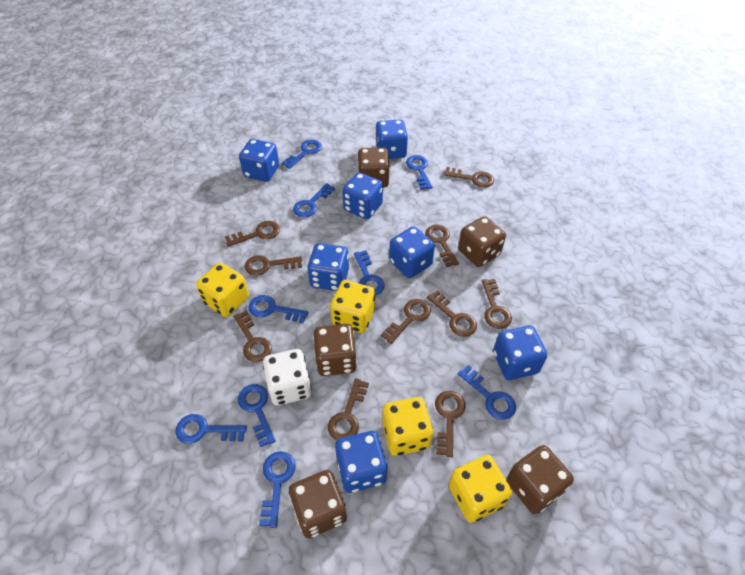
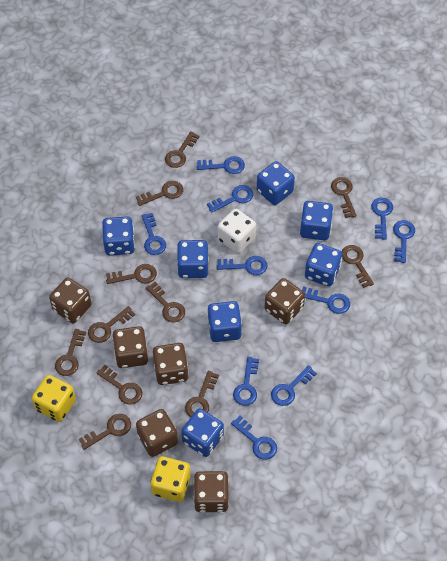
blue key: 9 -> 10
brown dice: 5 -> 6
brown key: 10 -> 11
yellow dice: 4 -> 2

